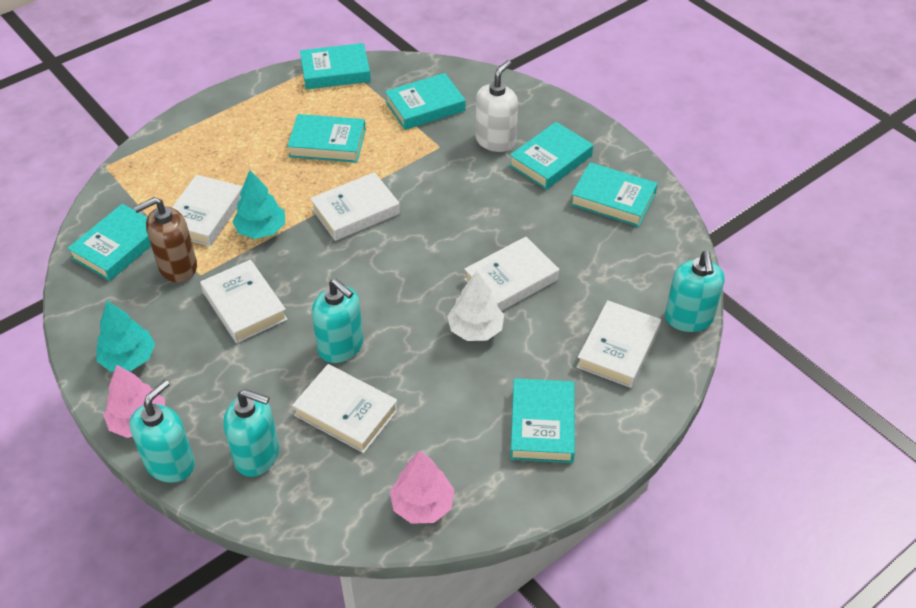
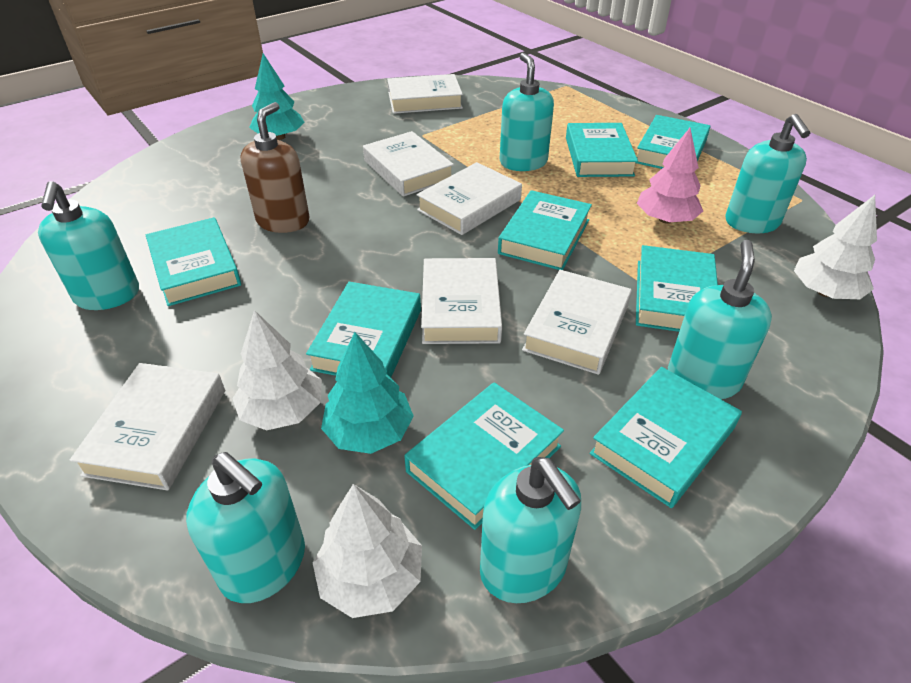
pink tree: 2 -> 1
turquoise book: 7 -> 8
turquoise soap dispenser: 4 -> 6
white soap dispenser: 1 -> 0
white tree: 1 -> 3

